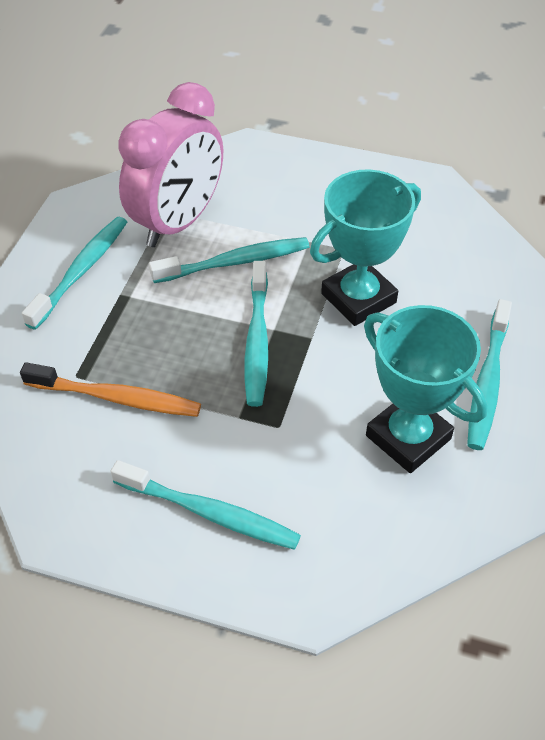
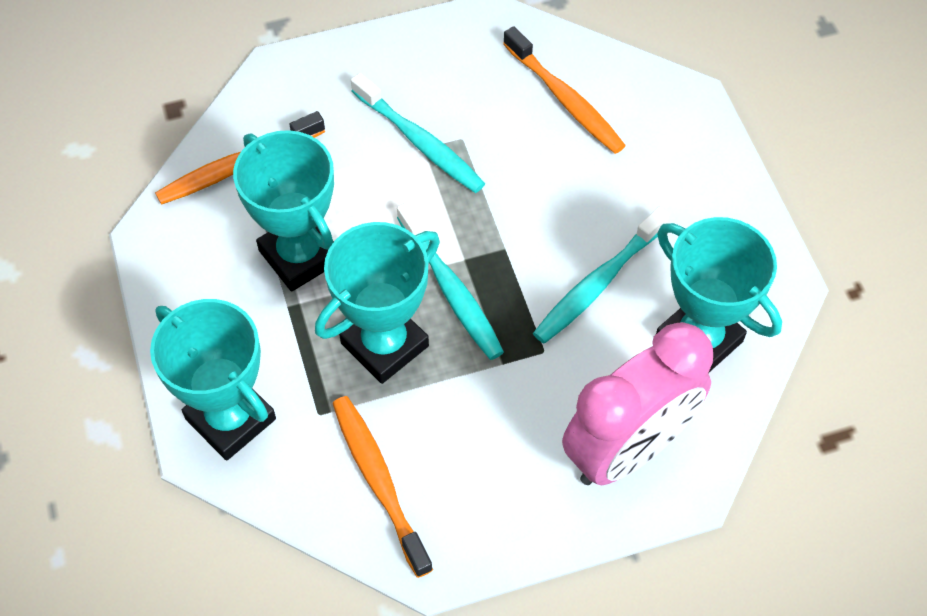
orange toothbrush: 1 -> 3
turquoise toothbrush: 5 -> 3
turquoise trophy: 2 -> 4

